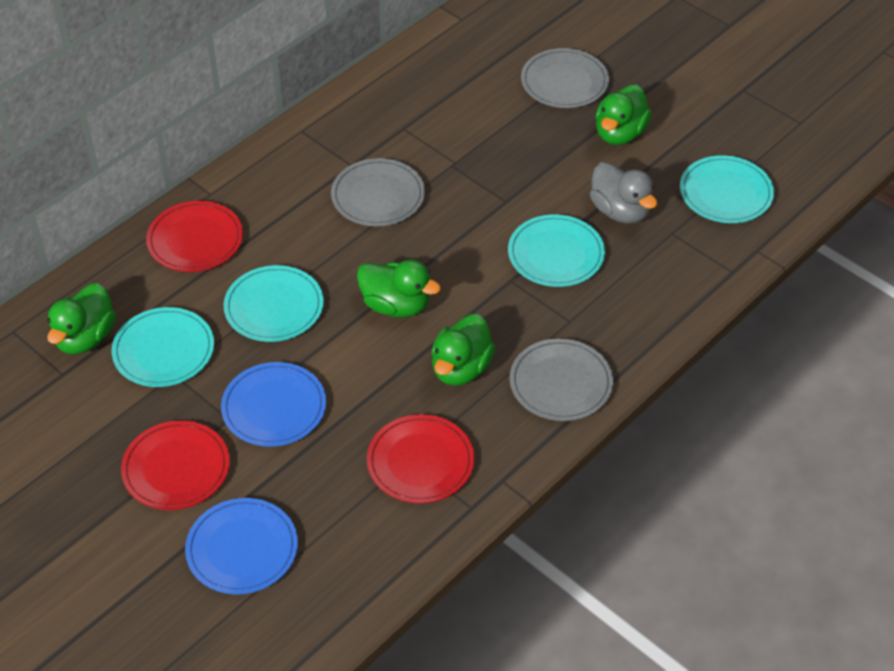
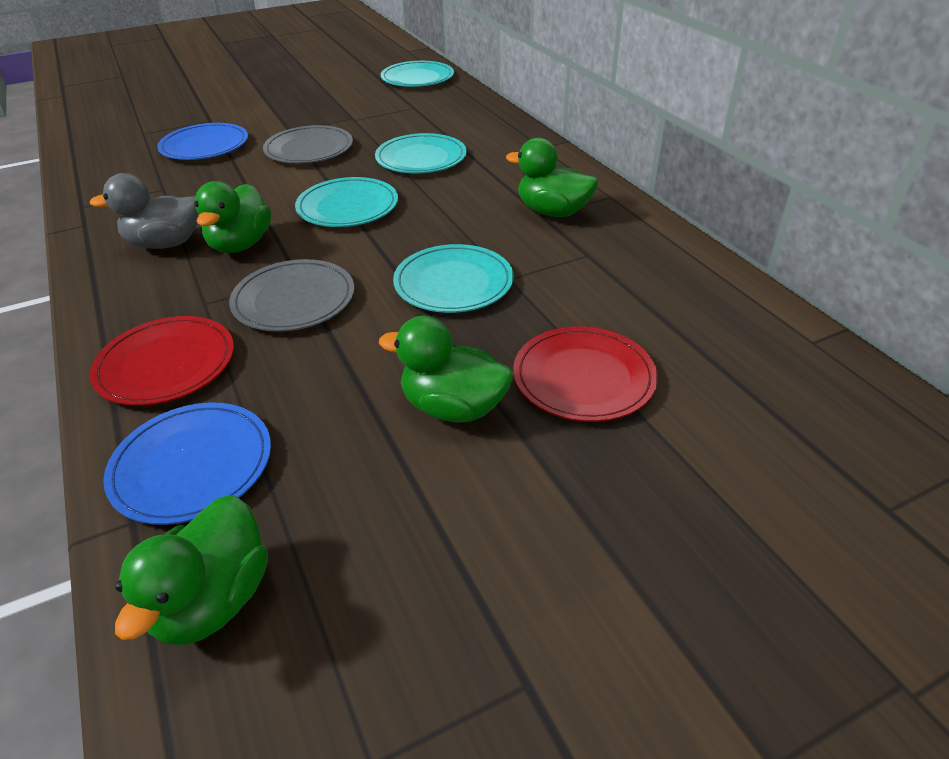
grey plate: 3 -> 2
red plate: 3 -> 2

